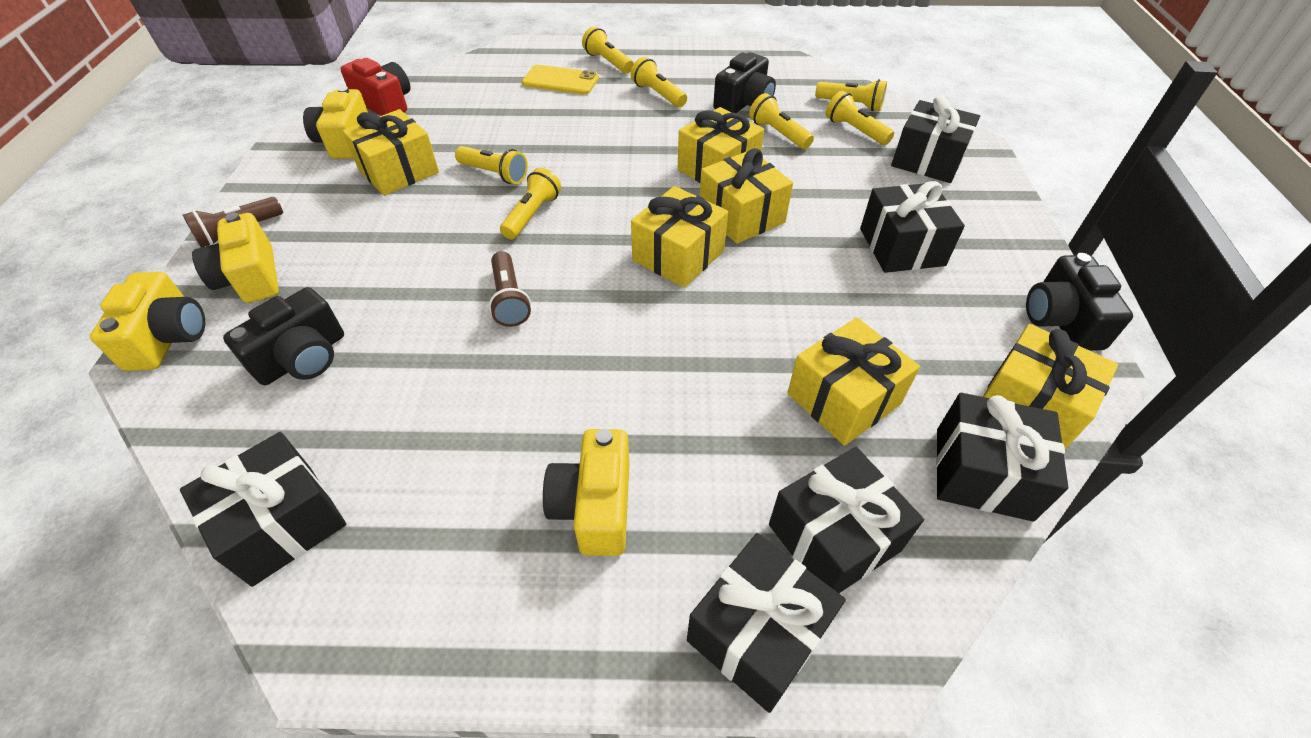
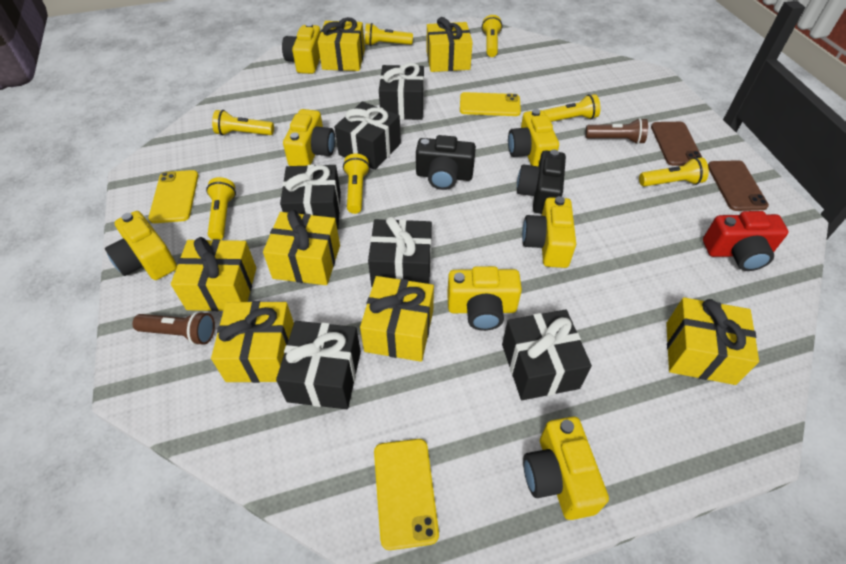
black camera: 3 -> 2
brown phone: 0 -> 2
yellow camera: 4 -> 7
yellow gift: 6 -> 7
yellow phone: 1 -> 3

